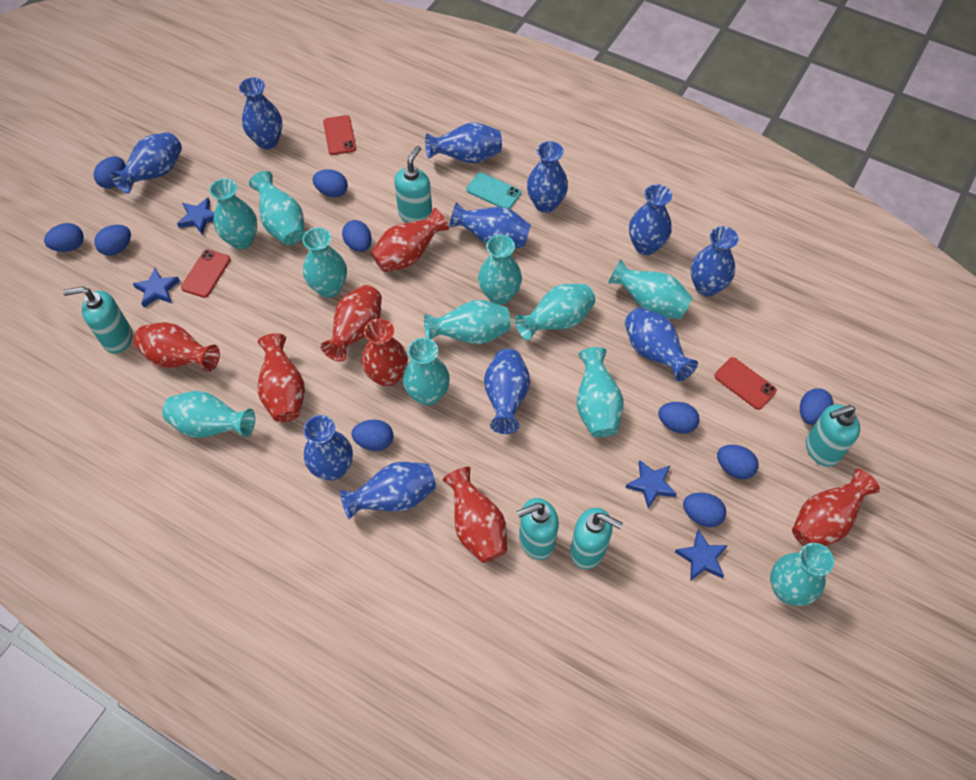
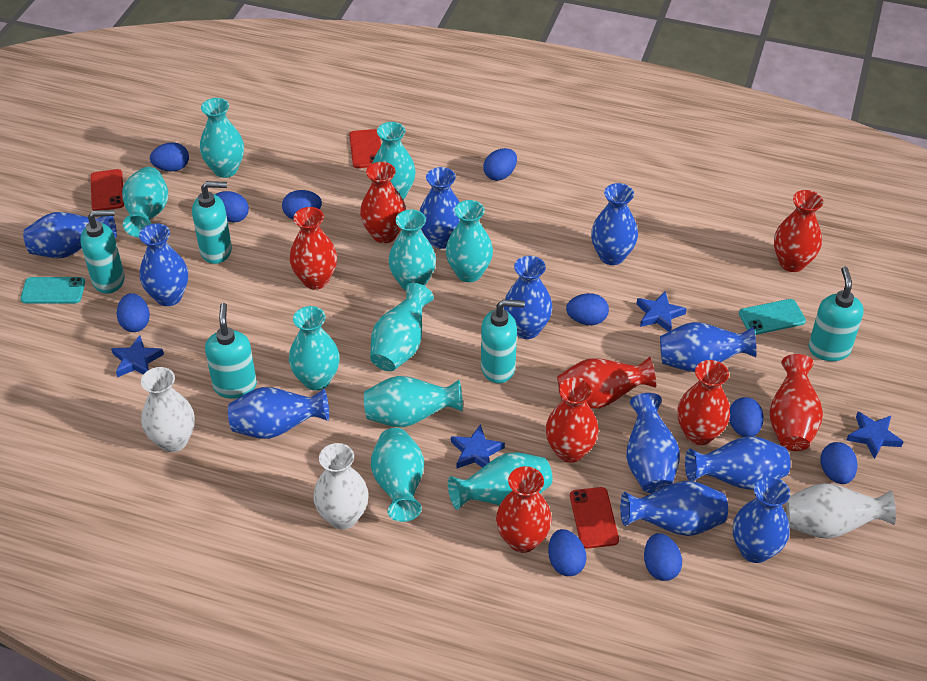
red vase: 7 -> 8
turquoise phone: 1 -> 2
turquoise vase: 11 -> 10
white vase: 0 -> 3

